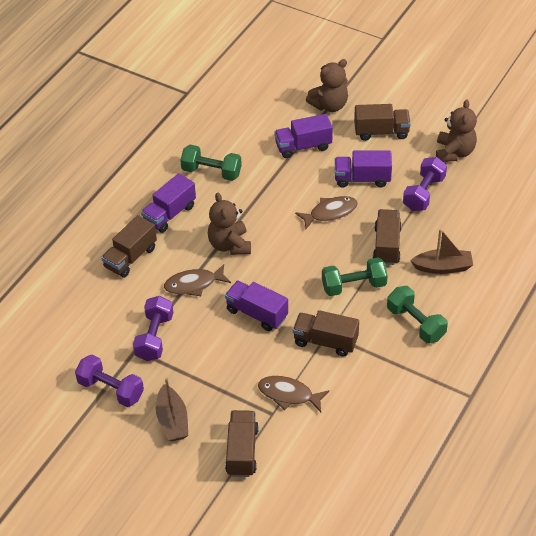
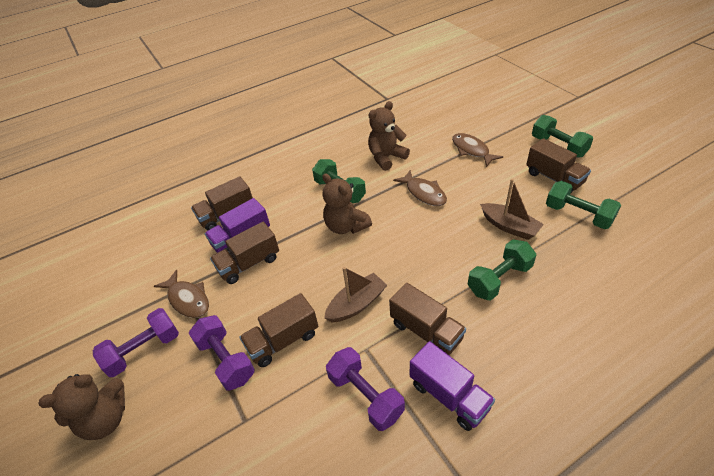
green dumbbell: 3 -> 4
purple truck: 4 -> 2

